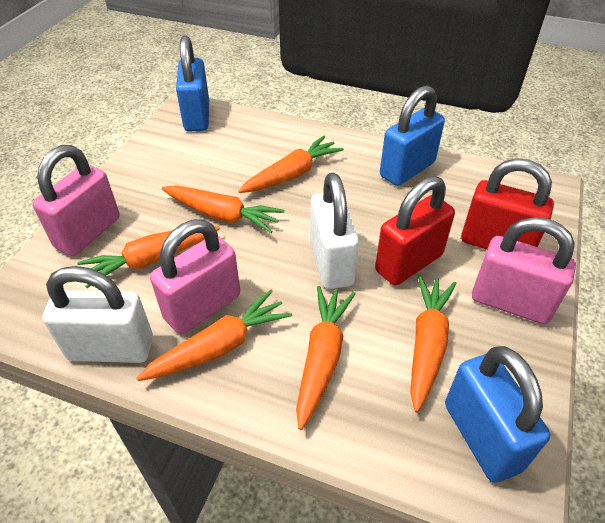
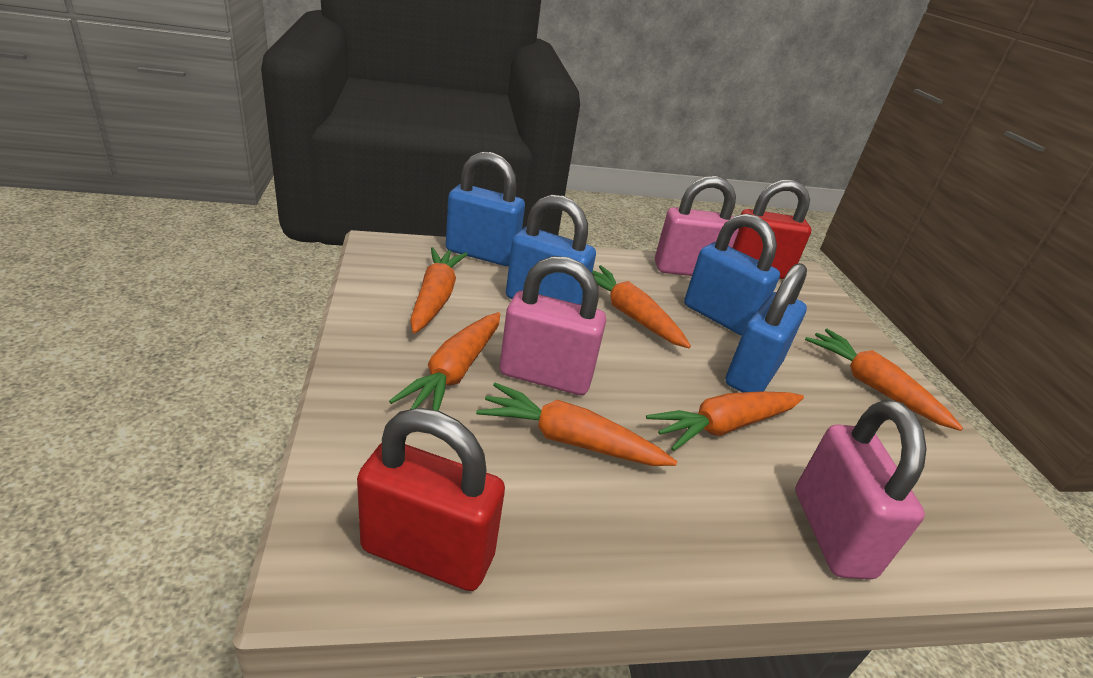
blue padlock: 3 -> 4
white padlock: 2 -> 0

